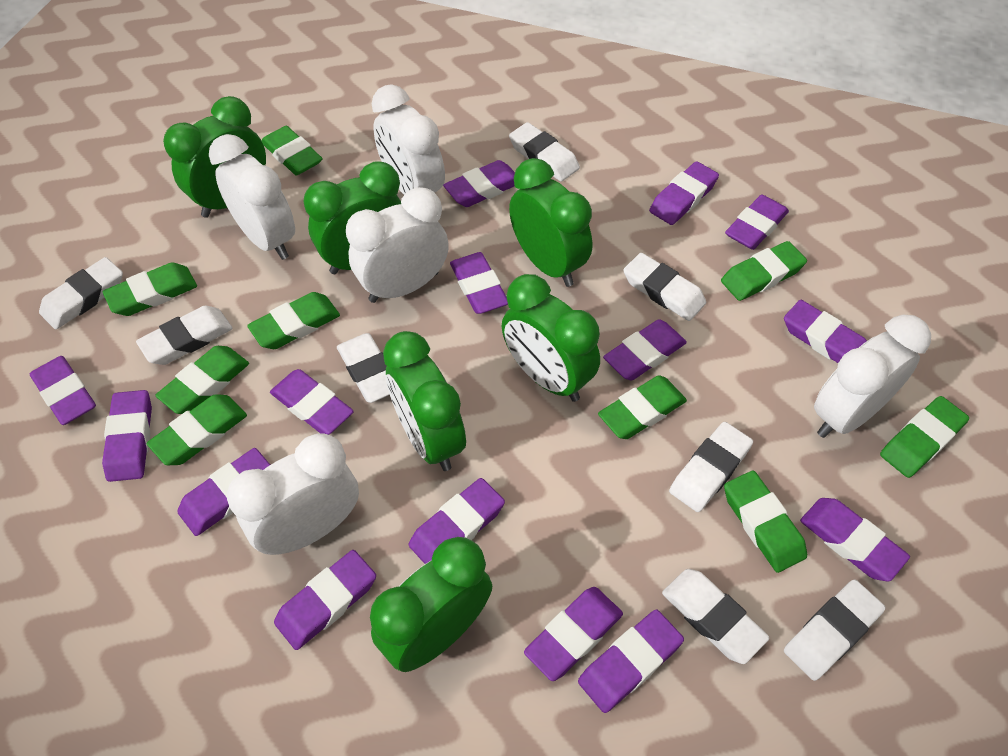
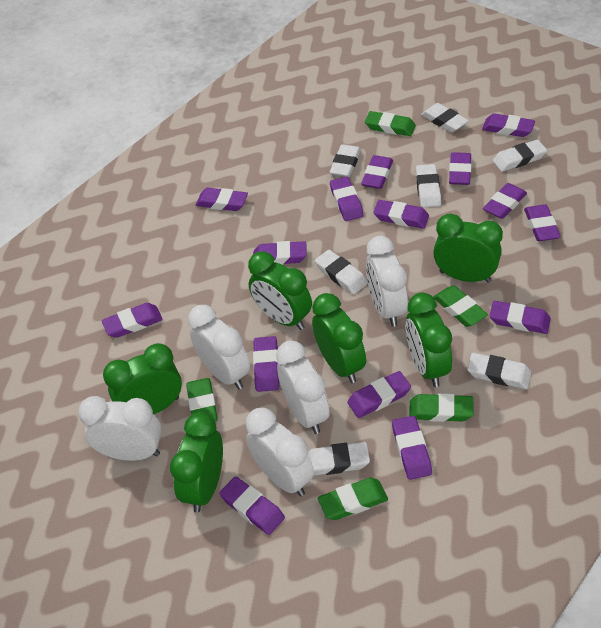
green eraser: 9 -> 5
white eraser: 8 -> 7

